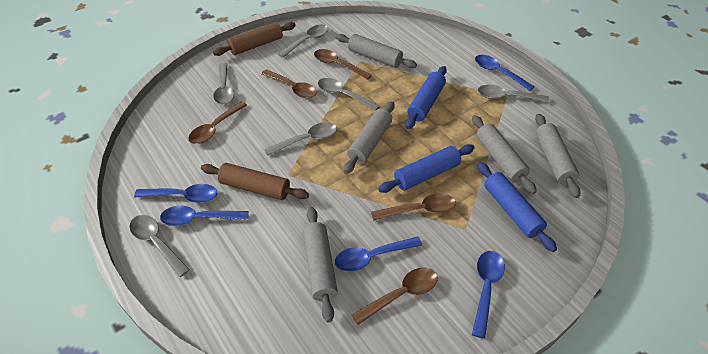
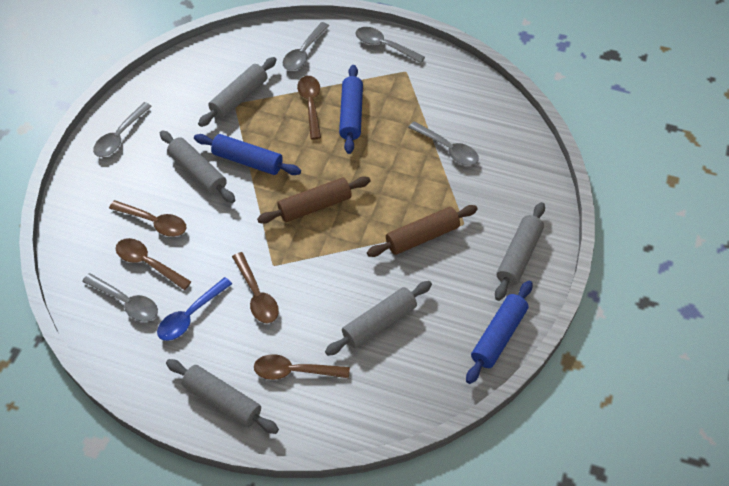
blue spoon: 5 -> 1
grey spoon: 6 -> 5

